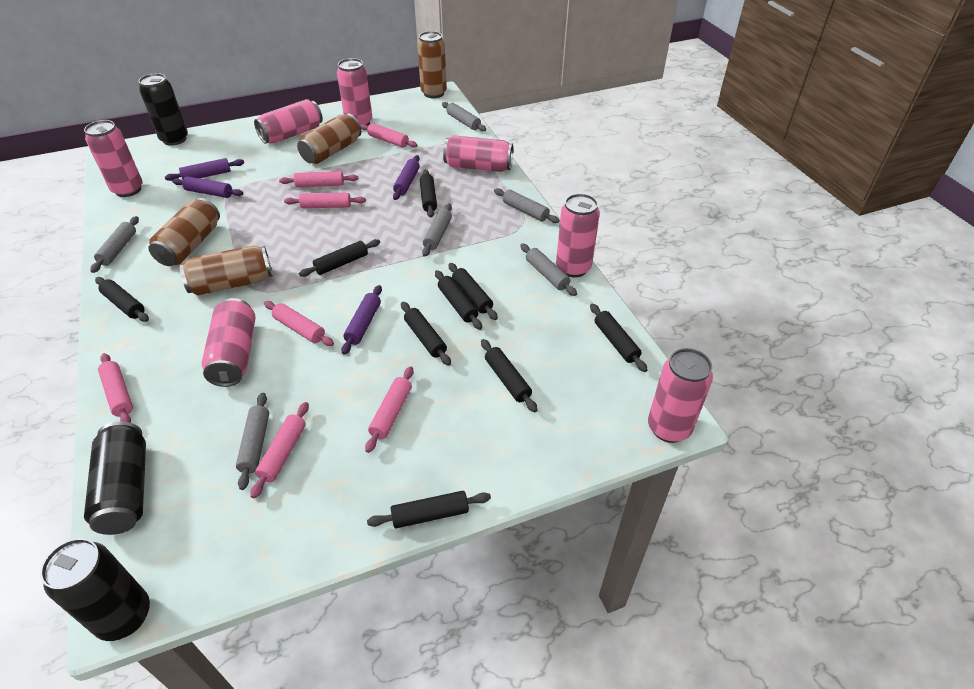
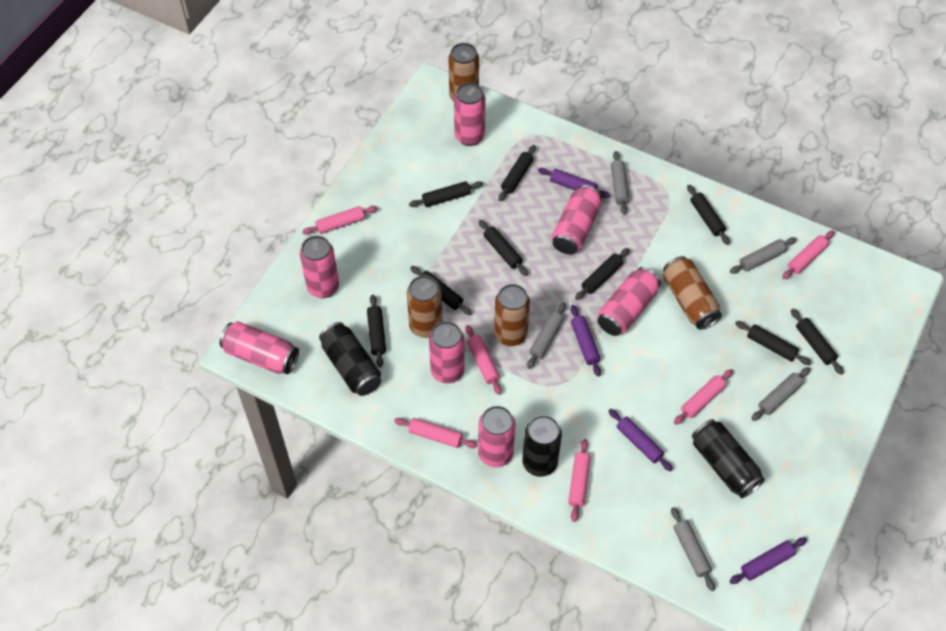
grey rolling pin: 6 -> 5
pink rolling pin: 7 -> 6

